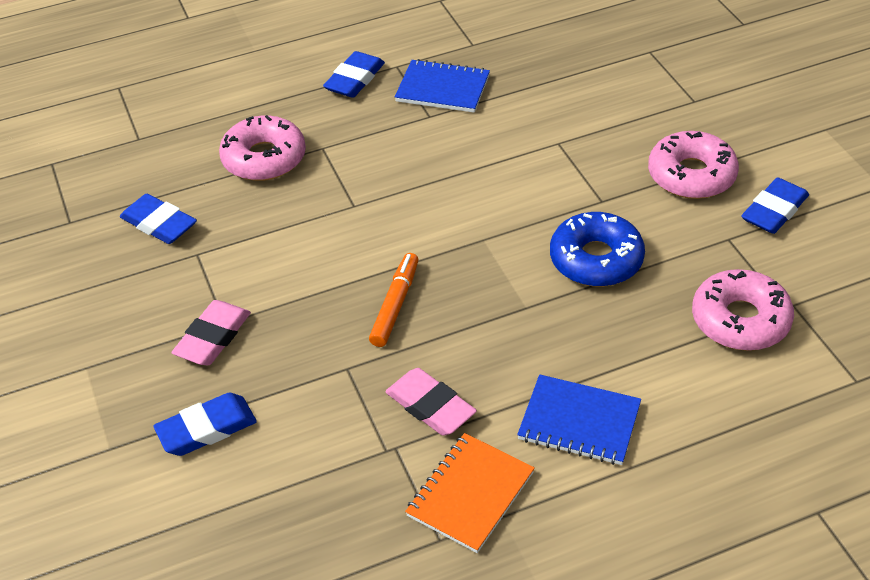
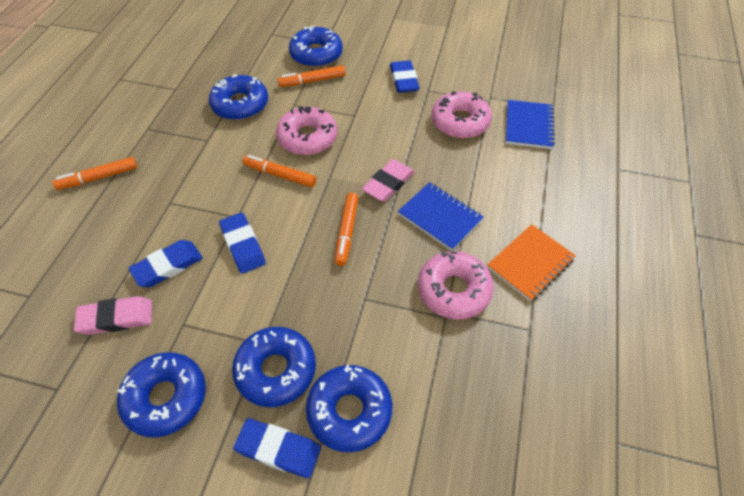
blue donut: 1 -> 5
orange marker: 1 -> 4

